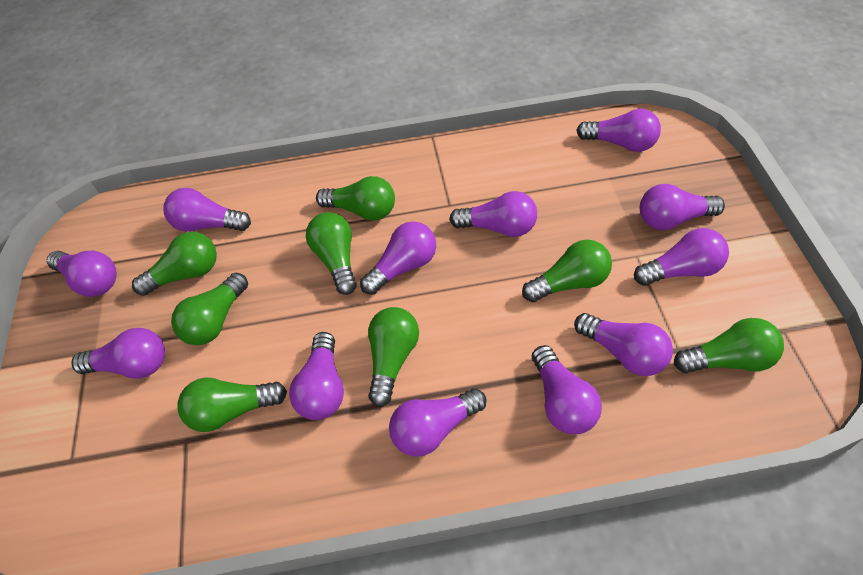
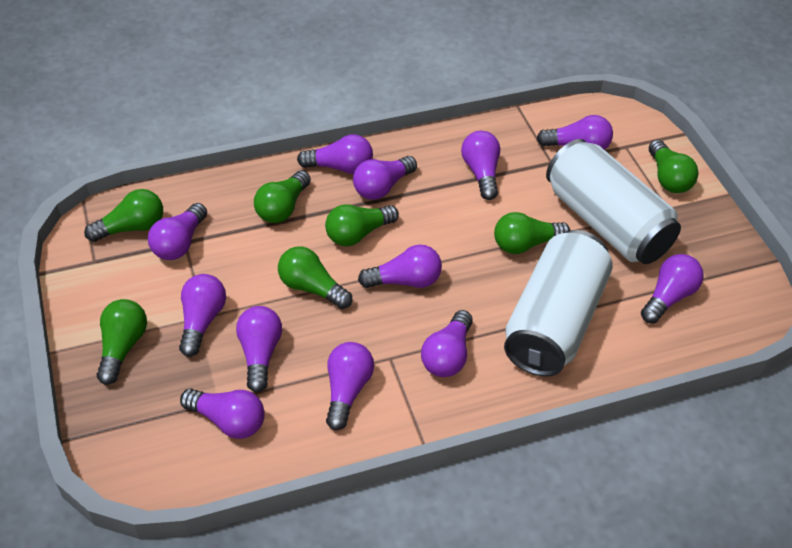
green light bulb: 8 -> 7
white can: 0 -> 2

